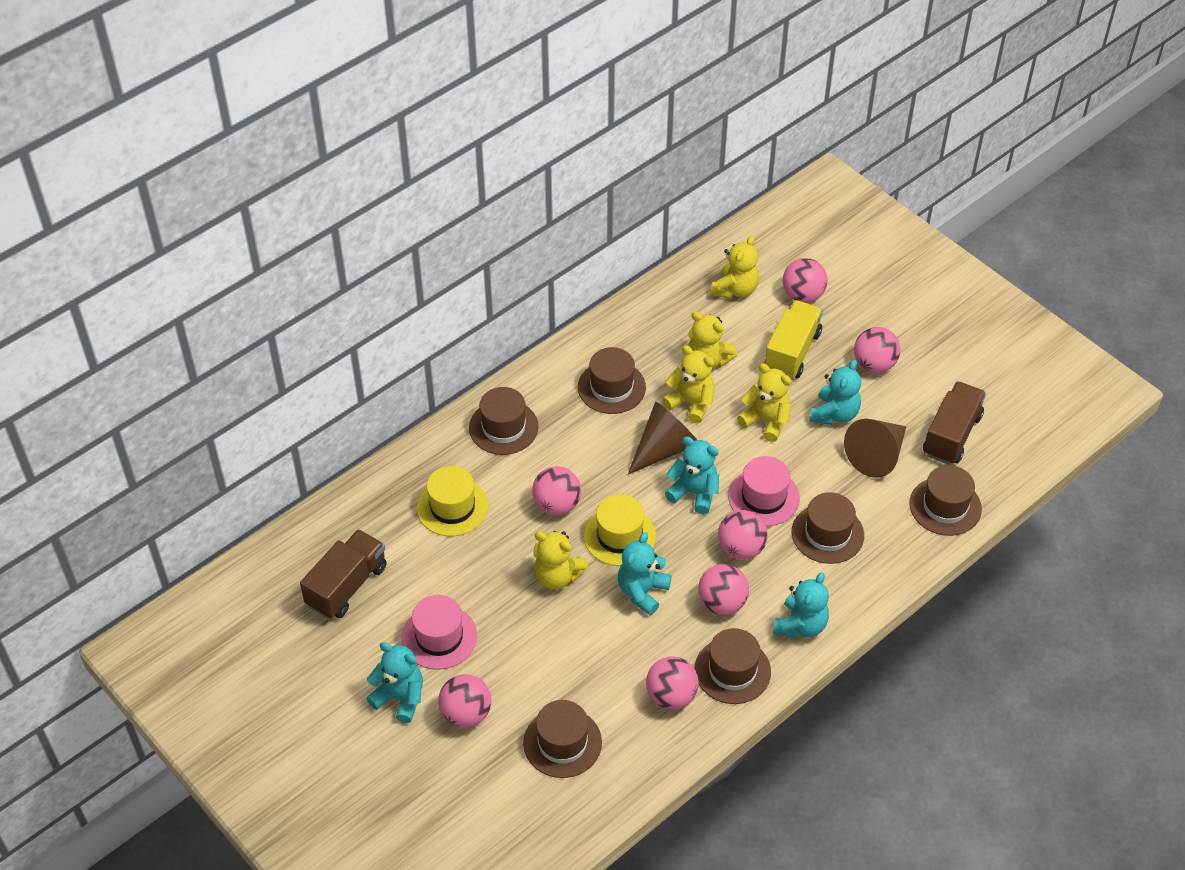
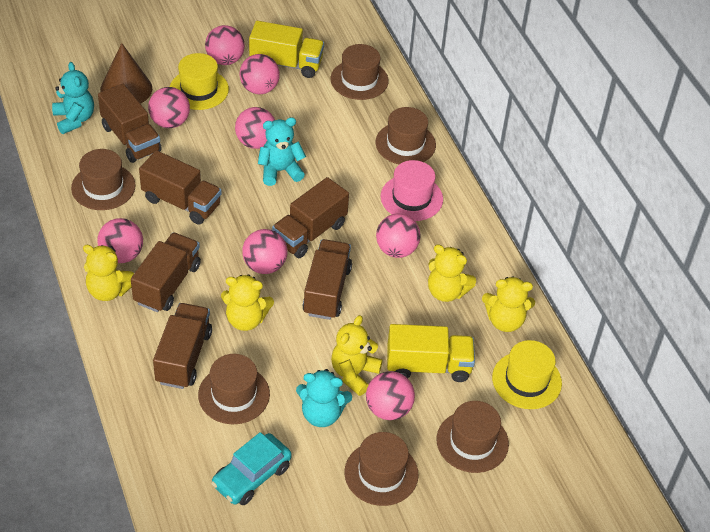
brown cone: 2 -> 1
brown truck: 2 -> 6
pink ball: 7 -> 8
pink hat: 2 -> 1
turquoise car: 0 -> 1
turquoise teddy bear: 5 -> 3
yellow truck: 1 -> 2

